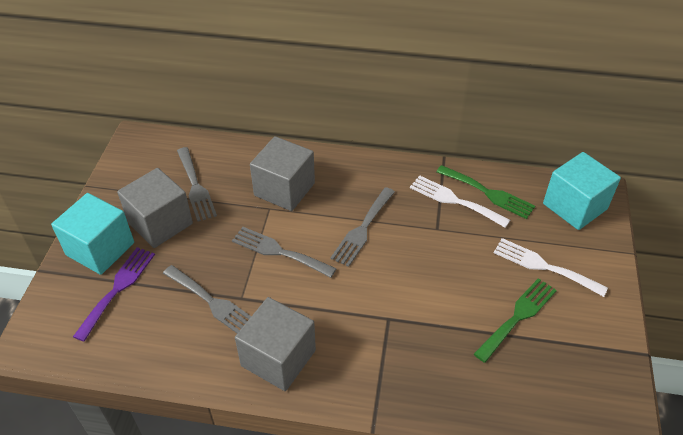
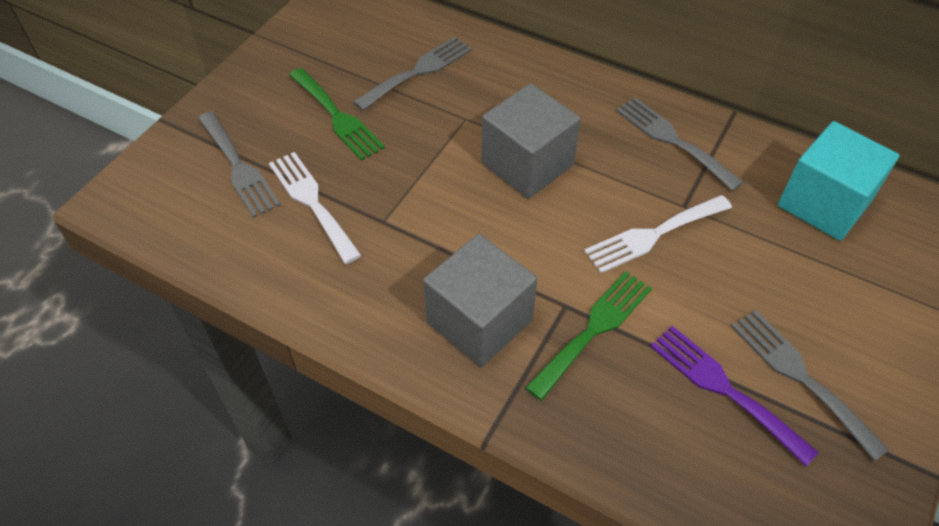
grey cube: 3 -> 2
turquoise cube: 2 -> 1

